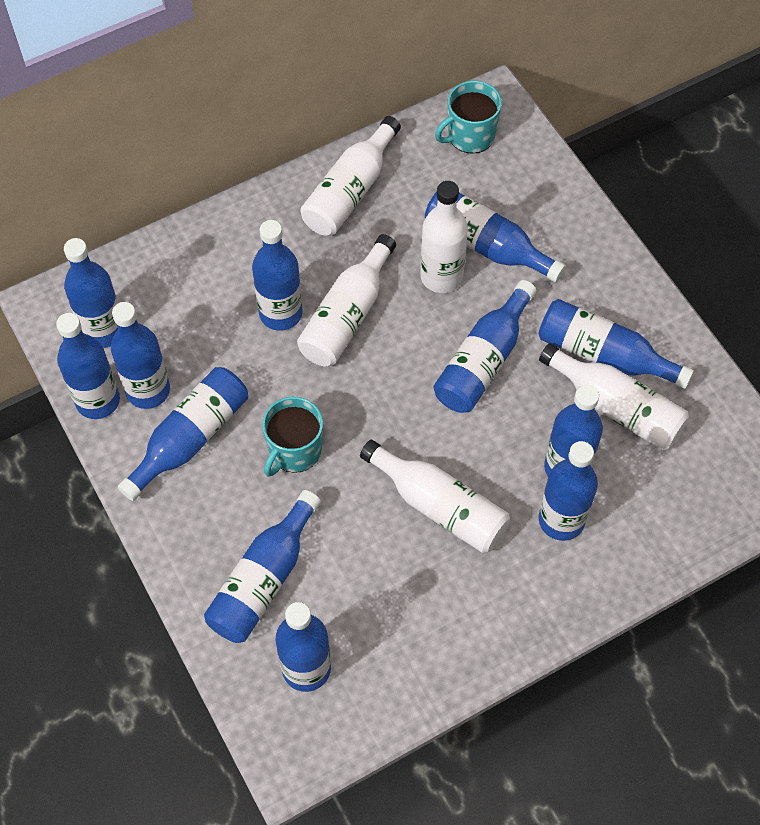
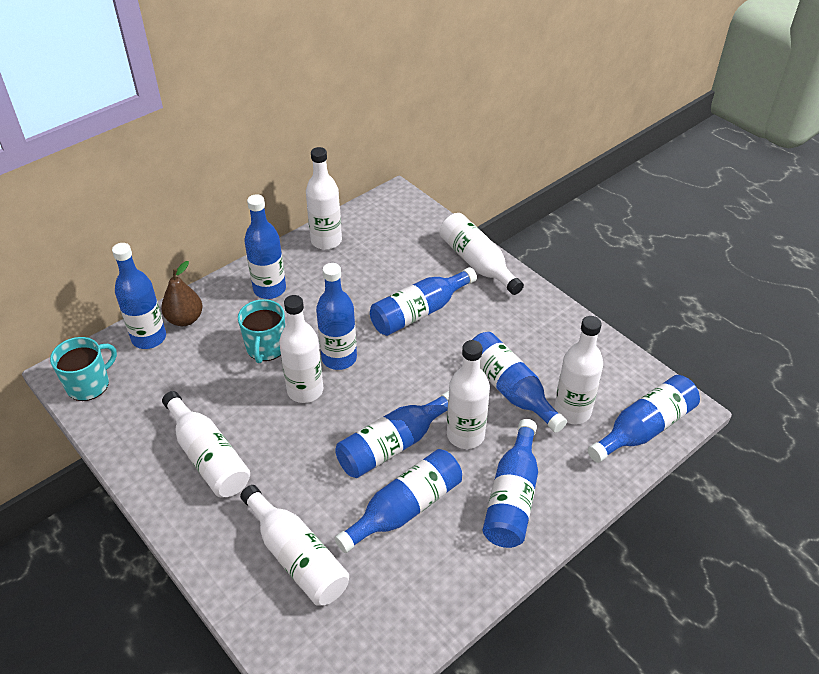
blue bottle: 12 -> 9
brown pear: 0 -> 1
white bottle: 5 -> 7

